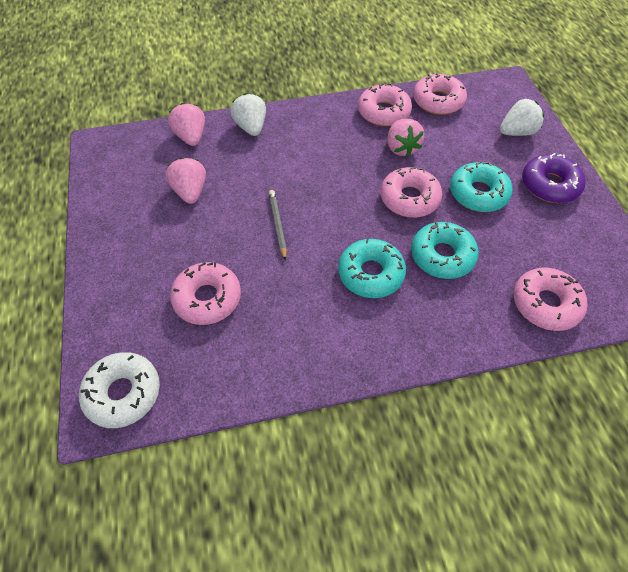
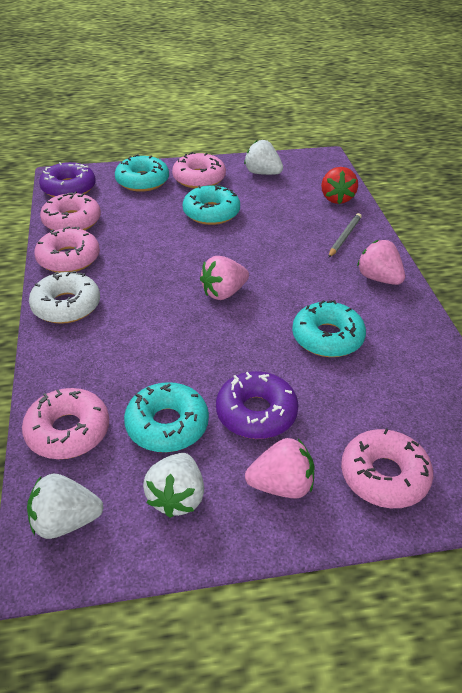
purple donut: 1 -> 2
red strawberry: 0 -> 1
turquoise donut: 3 -> 4
white strawberry: 2 -> 3

